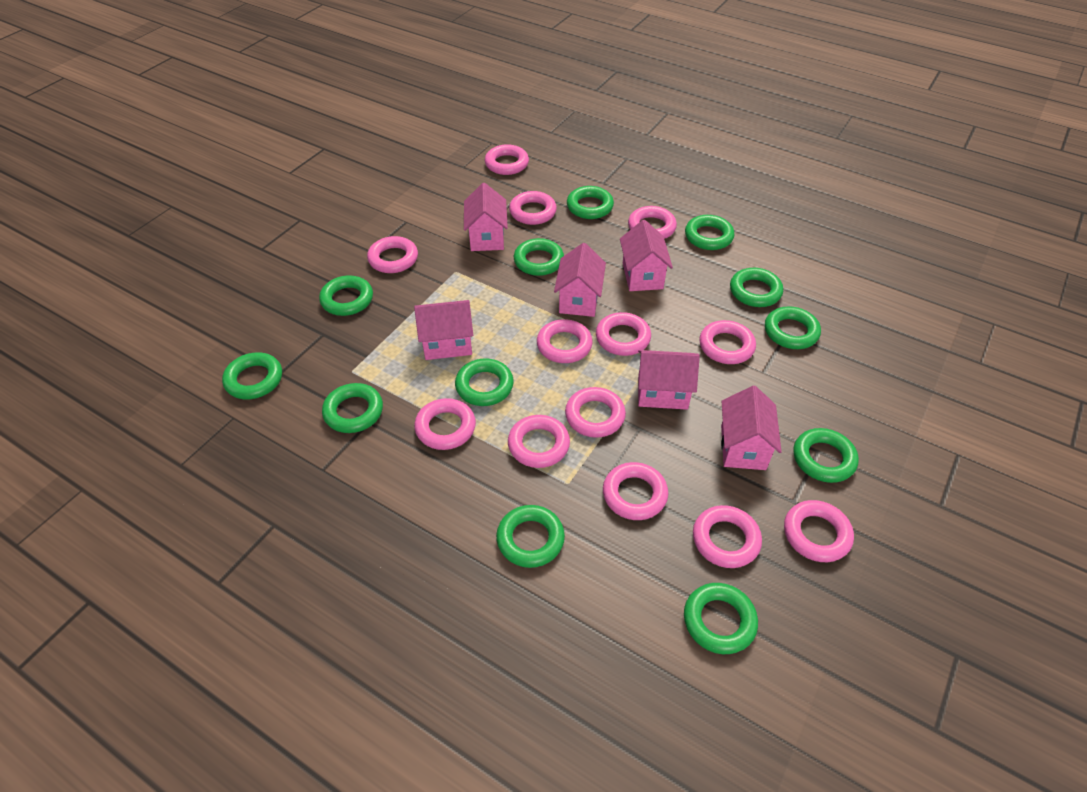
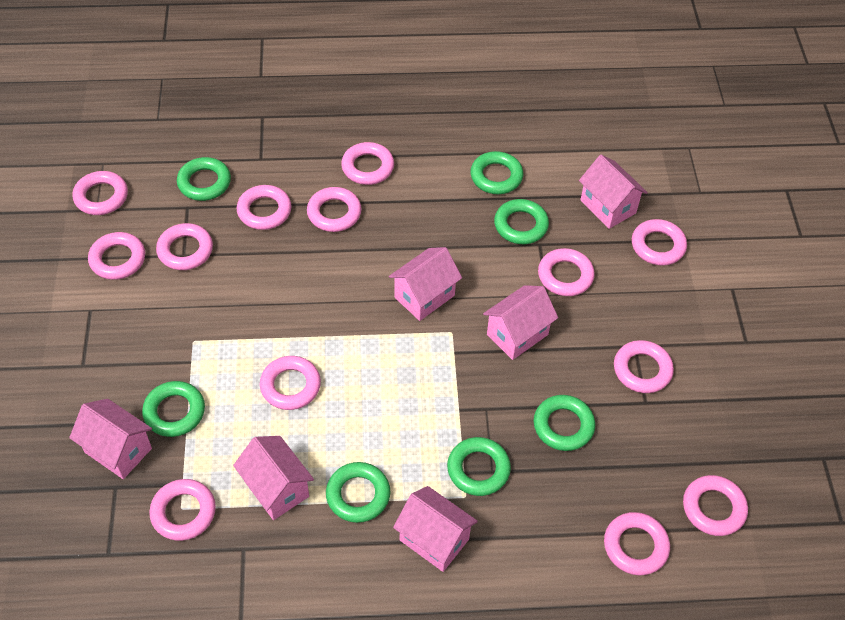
green ring: 12 -> 7

